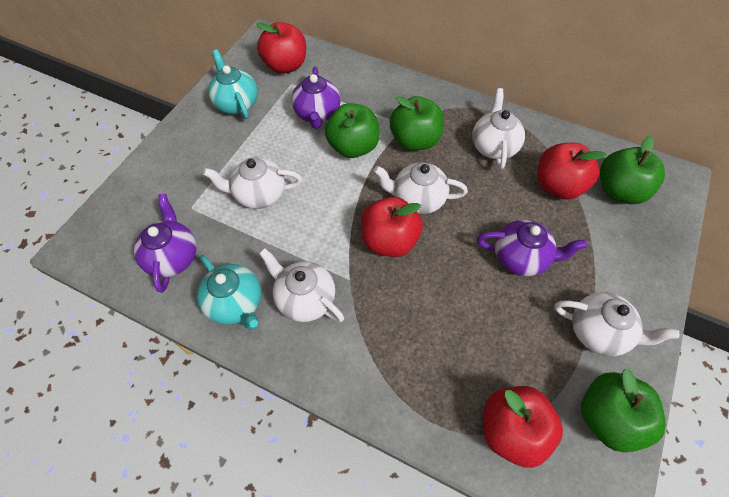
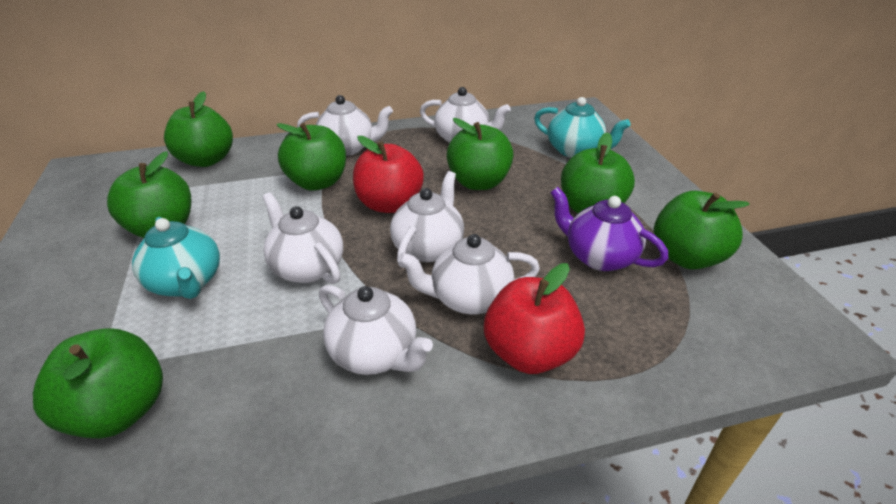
green apple: 4 -> 7
purple teapot: 3 -> 1
red apple: 4 -> 2
white teapot: 5 -> 6

